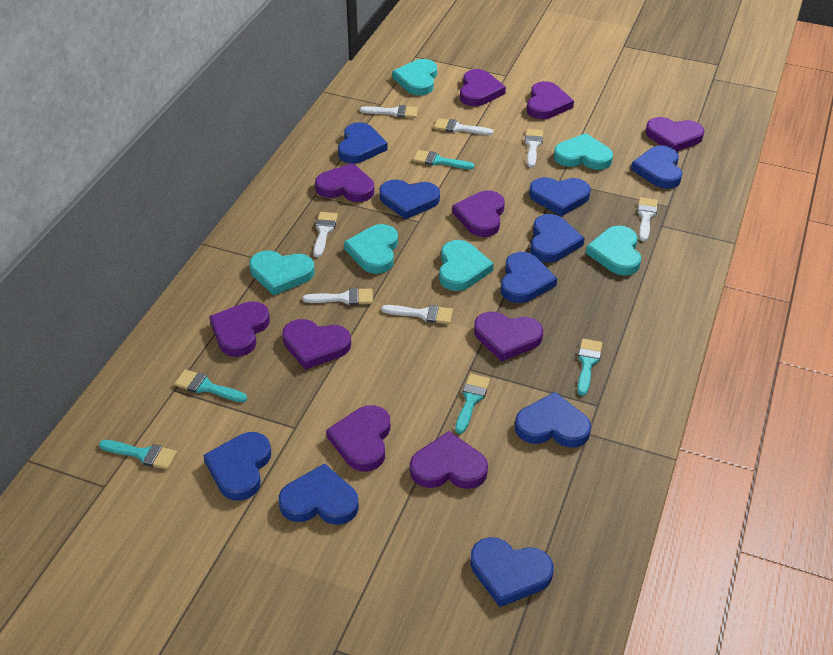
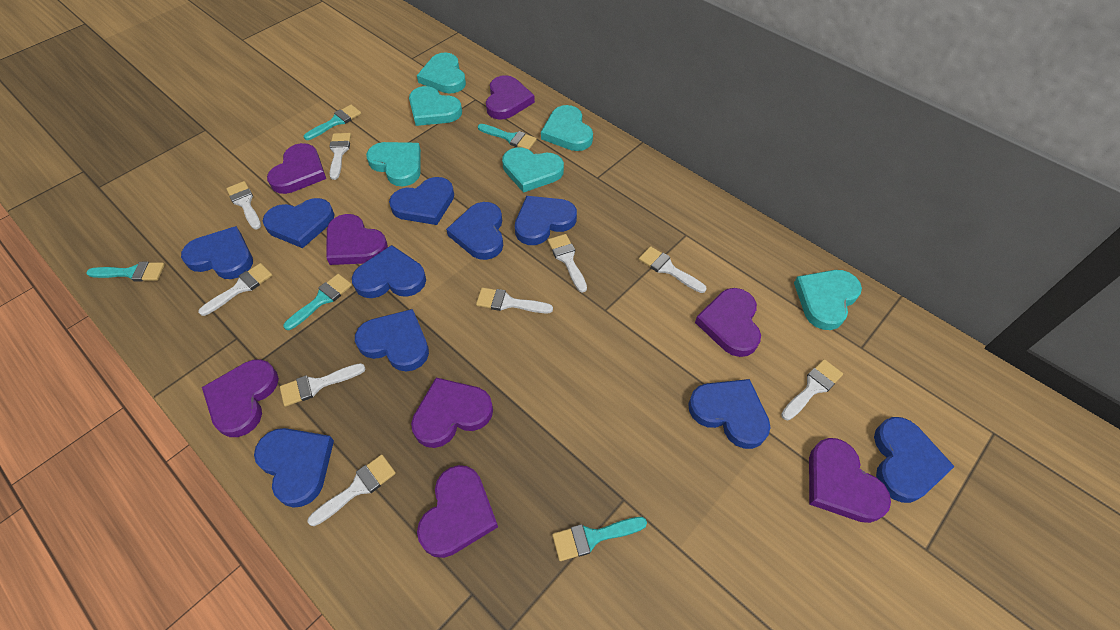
purple heart: 10 -> 8
white brush: 7 -> 9

